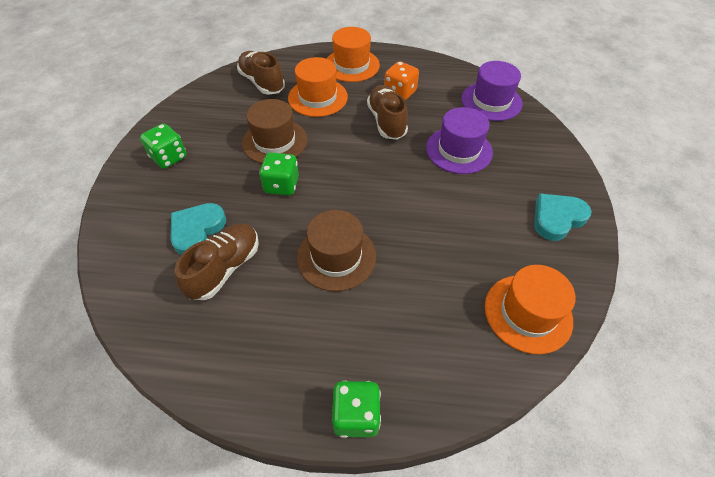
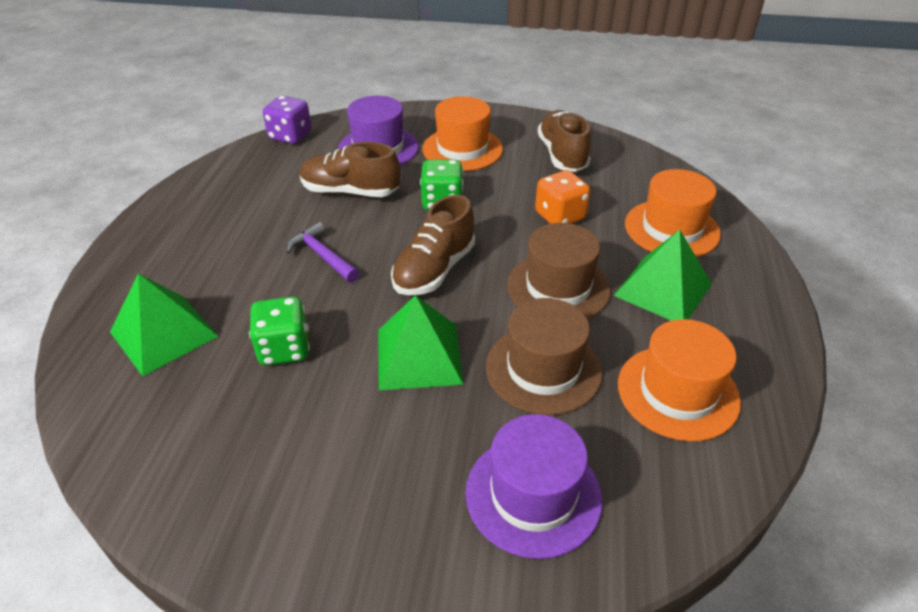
green dice: 3 -> 2
green pyramid: 0 -> 3
purple dice: 0 -> 1
purple hammer: 0 -> 1
turquoise heart: 2 -> 0

